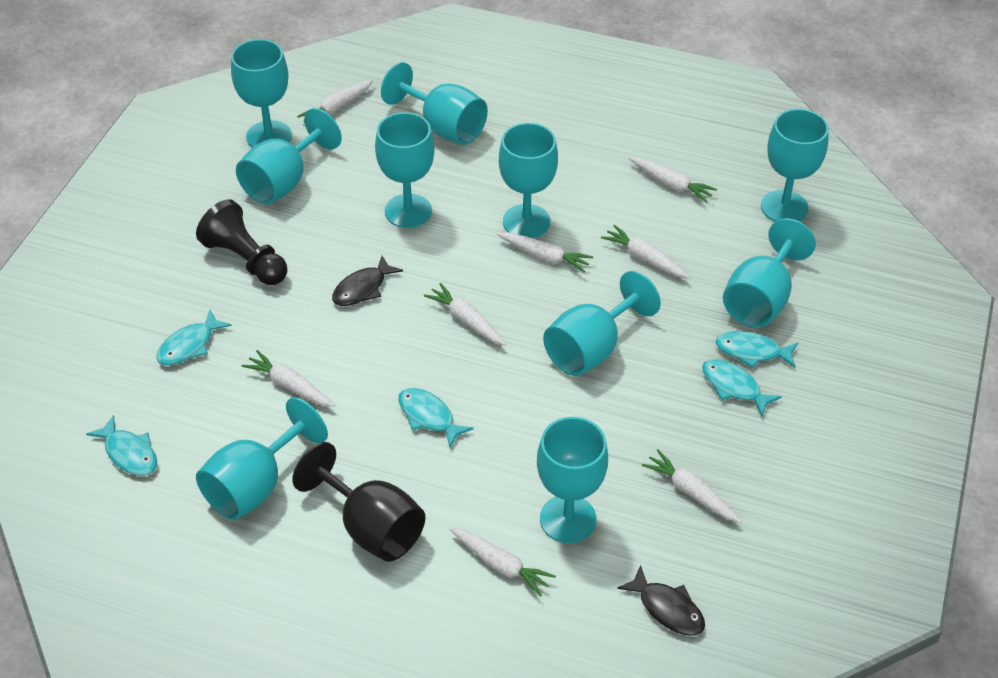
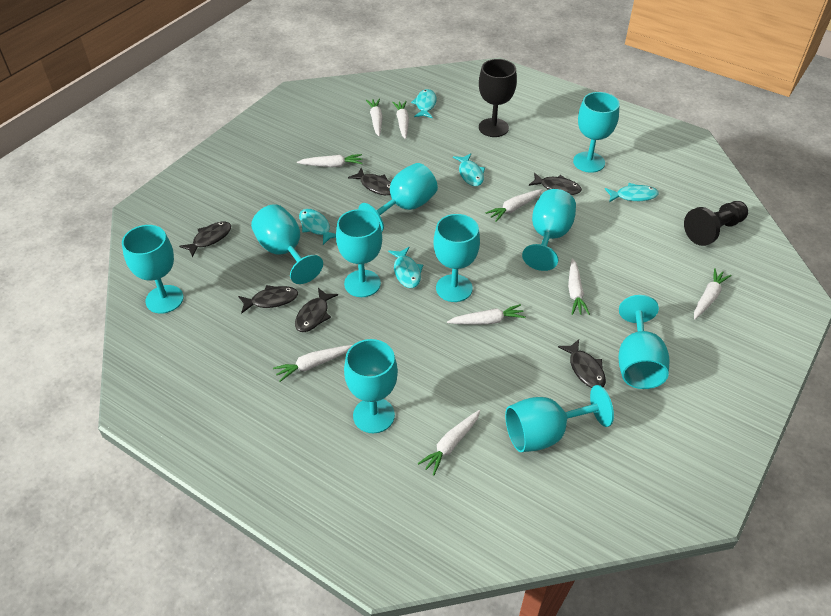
black fish: 2 -> 6
white carrot: 8 -> 9

